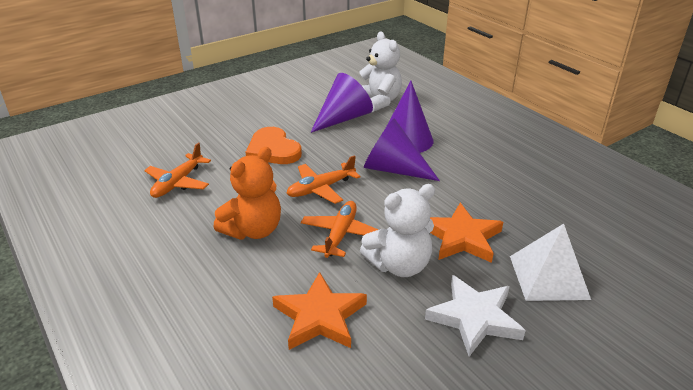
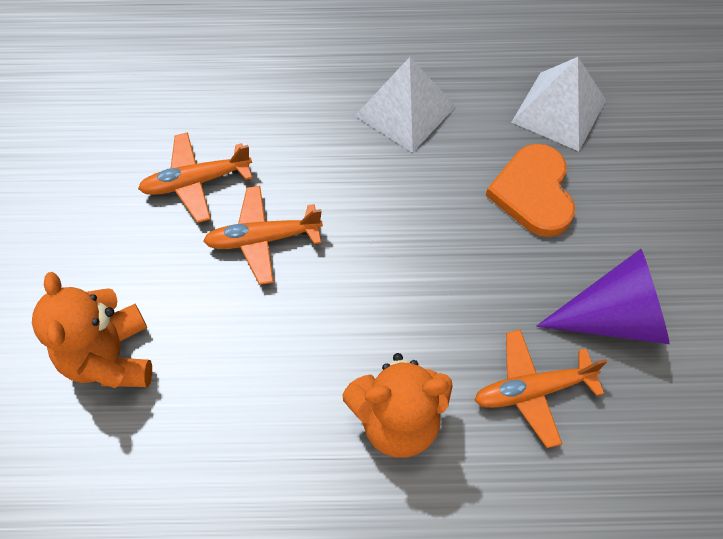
orange star: 2 -> 0
orange teddy bear: 1 -> 2
purple cone: 3 -> 1
white pyramid: 1 -> 2
white star: 1 -> 0
white teddy bear: 2 -> 0

